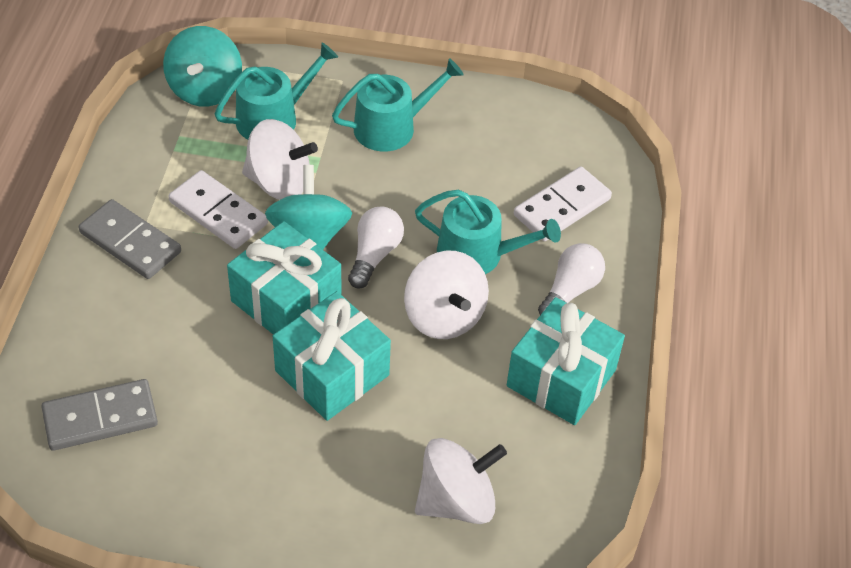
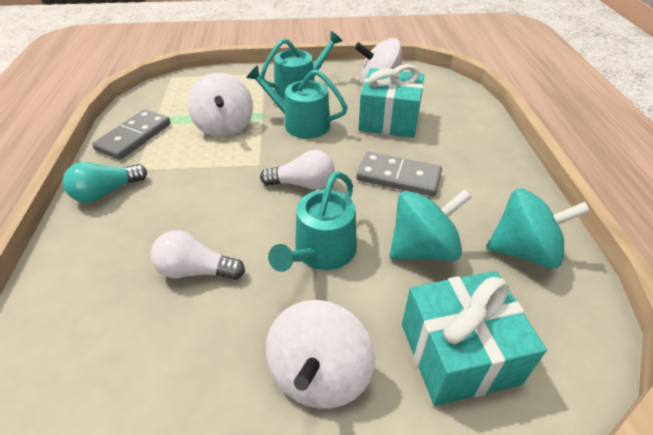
turquoise gift: 3 -> 2
turquoise light bulb: 0 -> 1
white domino: 2 -> 0

